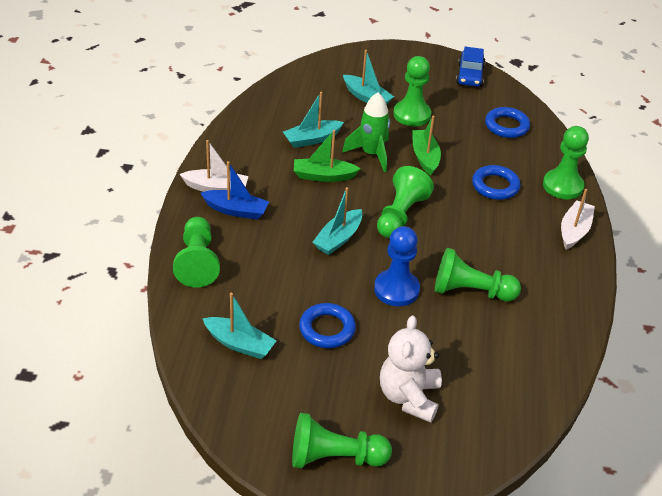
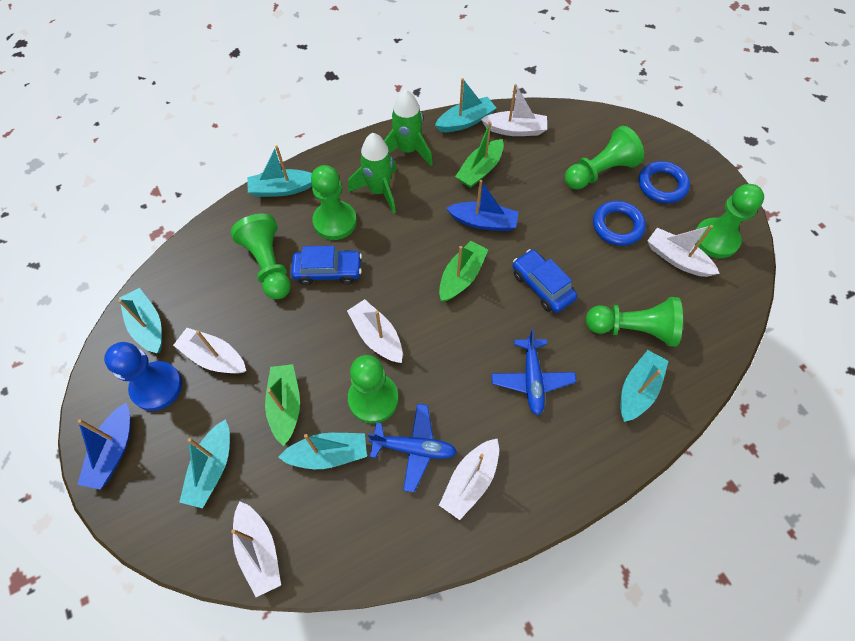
blue boat: 1 -> 2
blue car: 1 -> 2
blue plane: 0 -> 2
blue ring: 3 -> 2
green boat: 2 -> 3
green rocket: 1 -> 2
turquoise boat: 4 -> 6
white boat: 2 -> 6
white teddy bear: 1 -> 0

